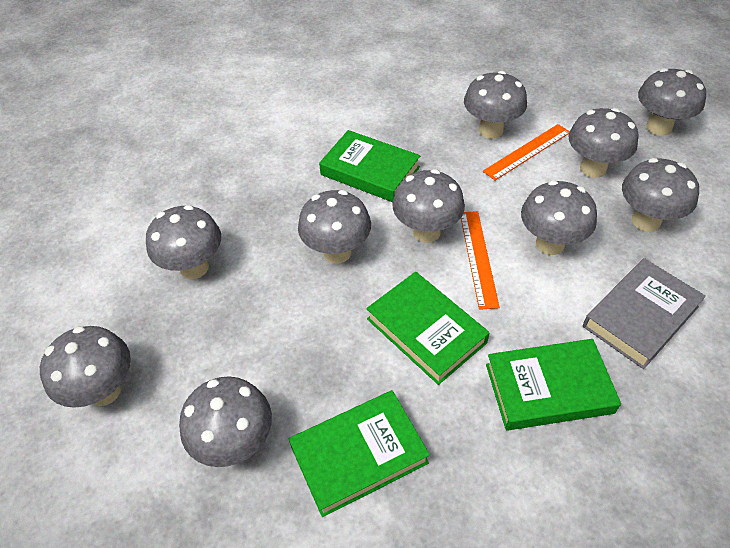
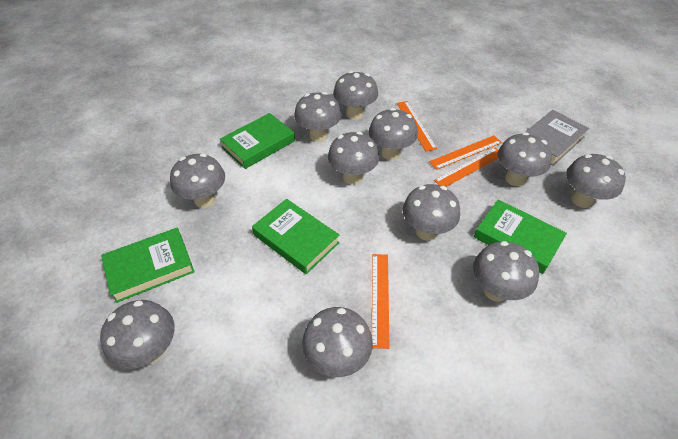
grey mushroom: 10 -> 11
orange ruler: 2 -> 4

